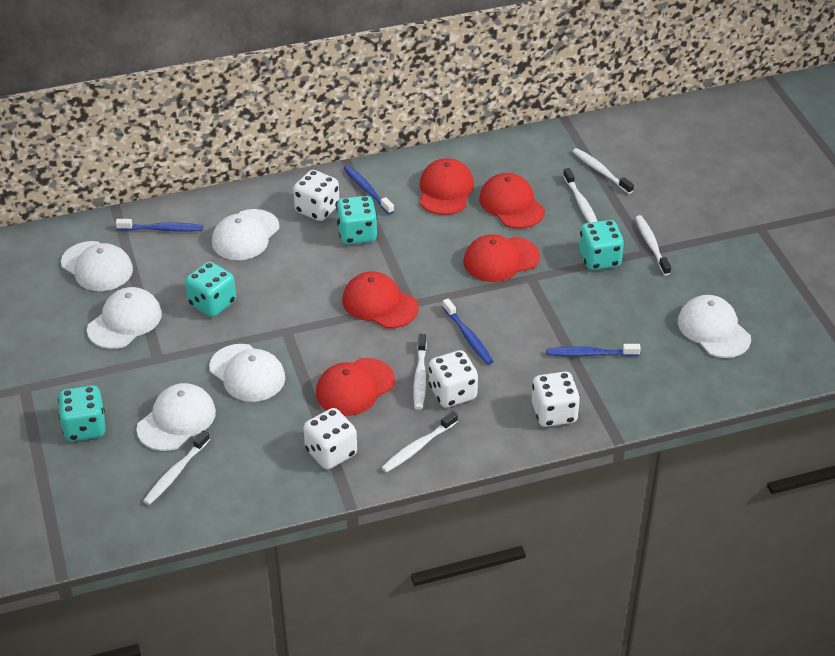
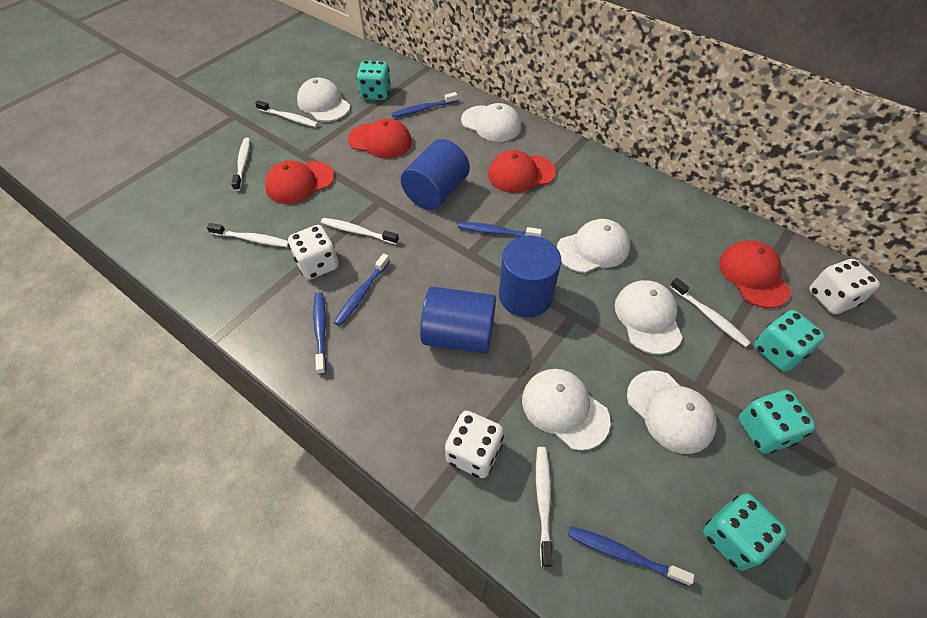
blue cylinder: 0 -> 3
blue toothbrush: 4 -> 5
red cap: 5 -> 4
white dice: 4 -> 3

